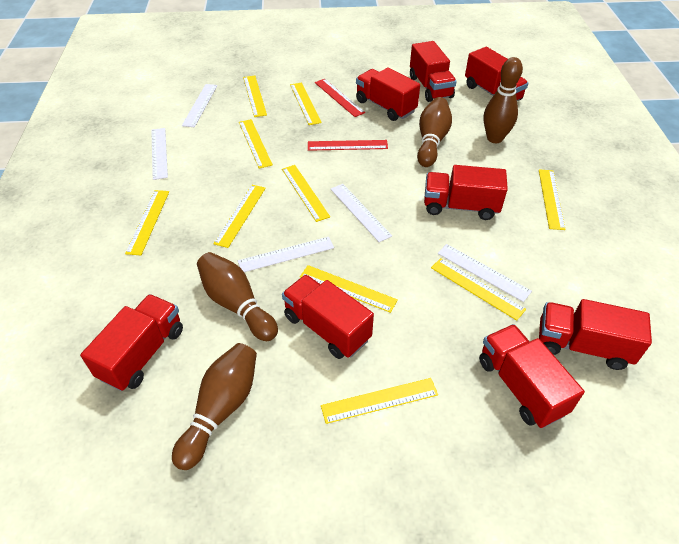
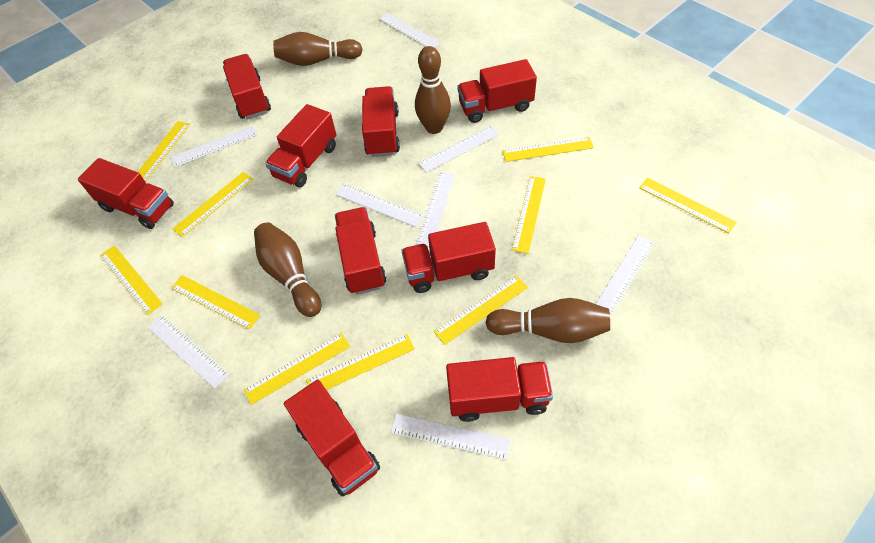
red ruler: 2 -> 0
red truck: 8 -> 9
white ruler: 5 -> 8

